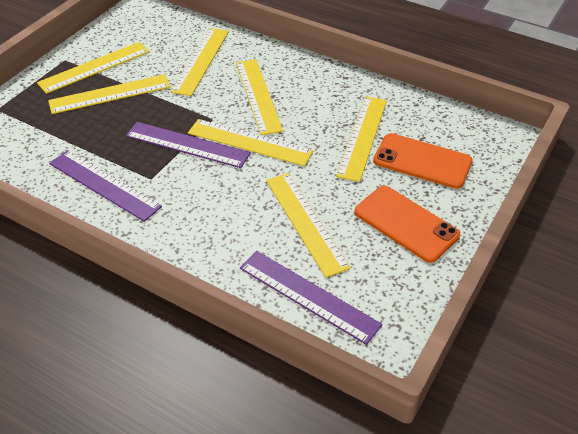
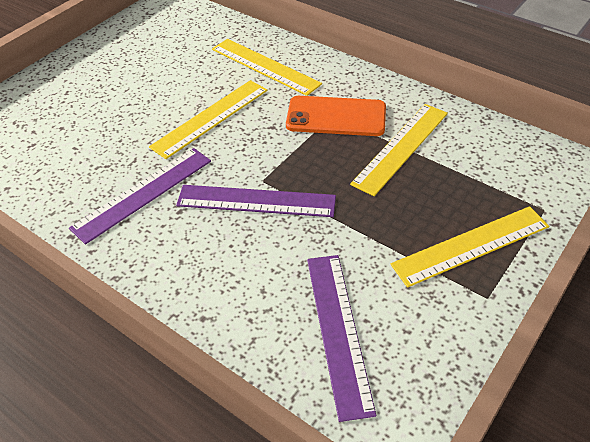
orange phone: 2 -> 1
yellow ruler: 7 -> 4

